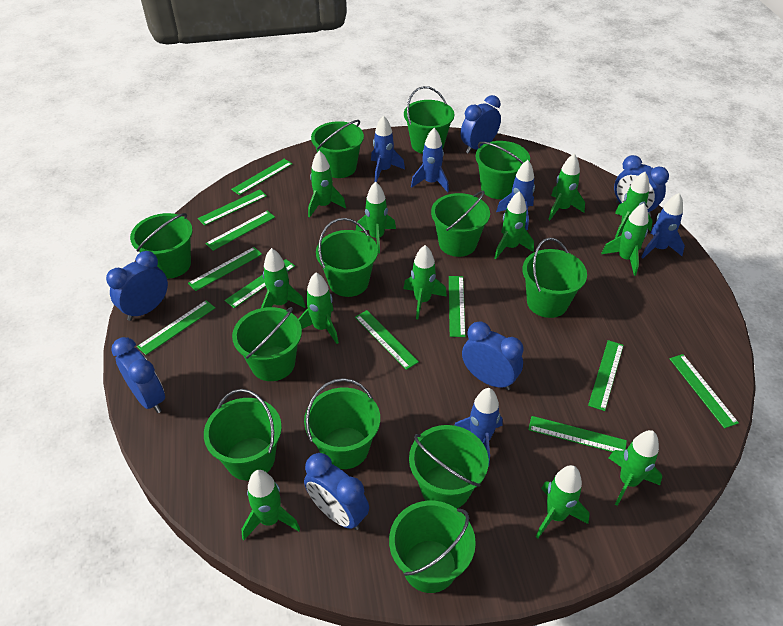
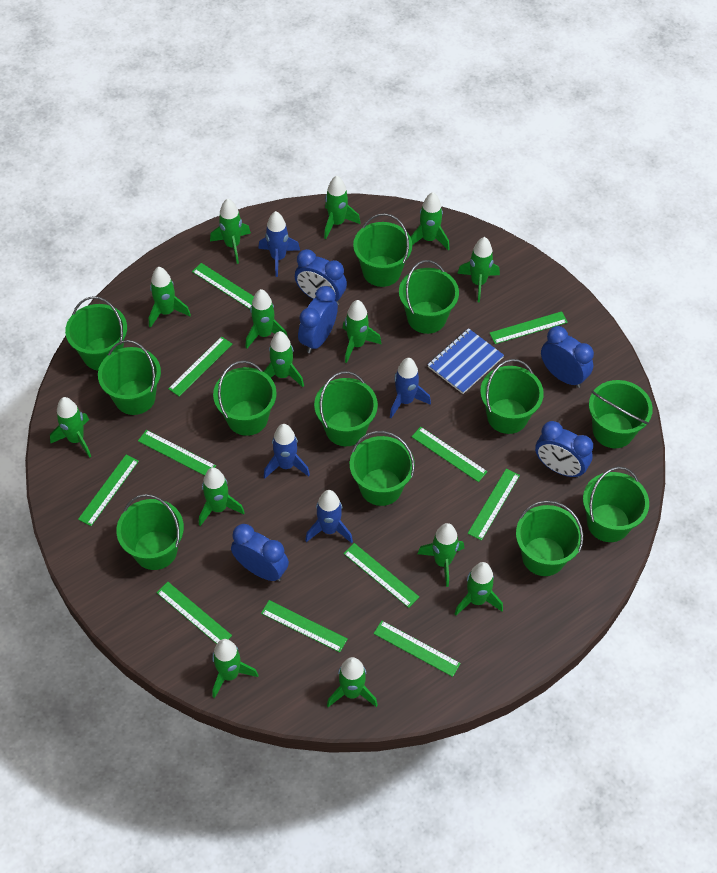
blue clock: 6 -> 5
blue notebook: 0 -> 1
blue rocket: 5 -> 4
green rocket: 12 -> 14

